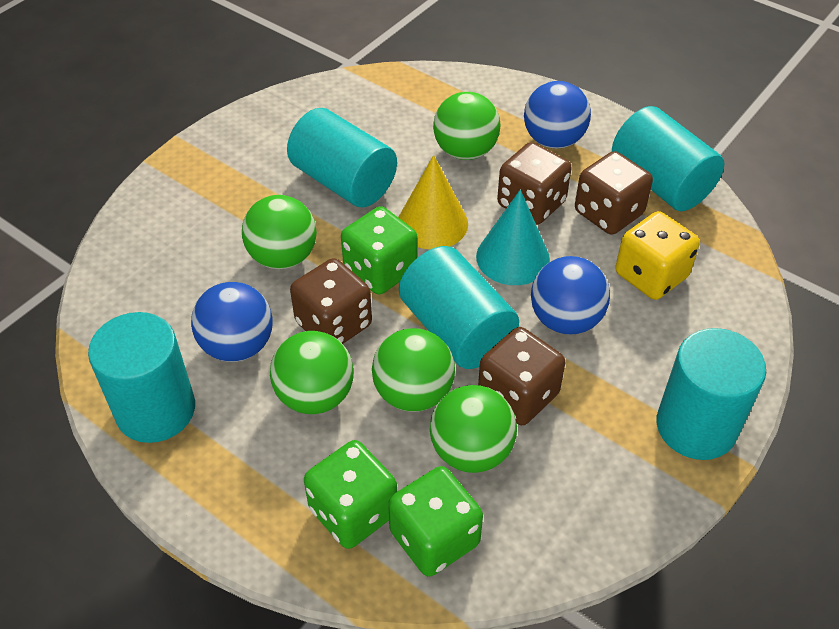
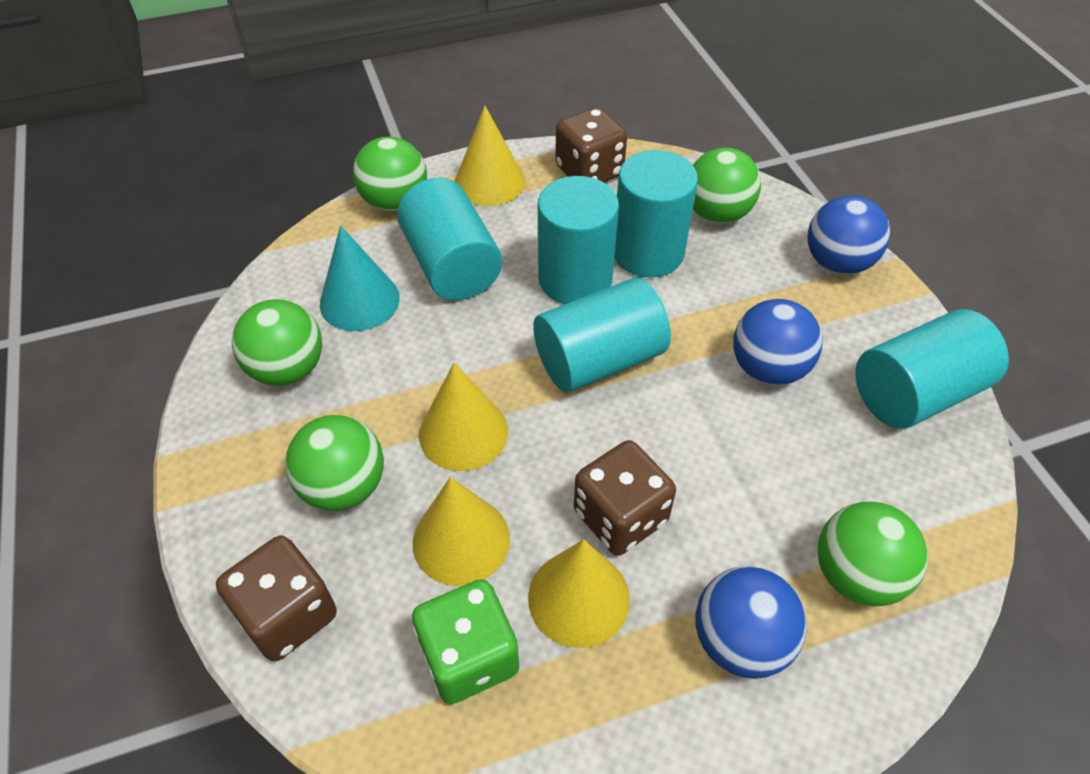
brown dice: 4 -> 3
green dice: 3 -> 1
yellow cone: 1 -> 4
yellow dice: 1 -> 0

